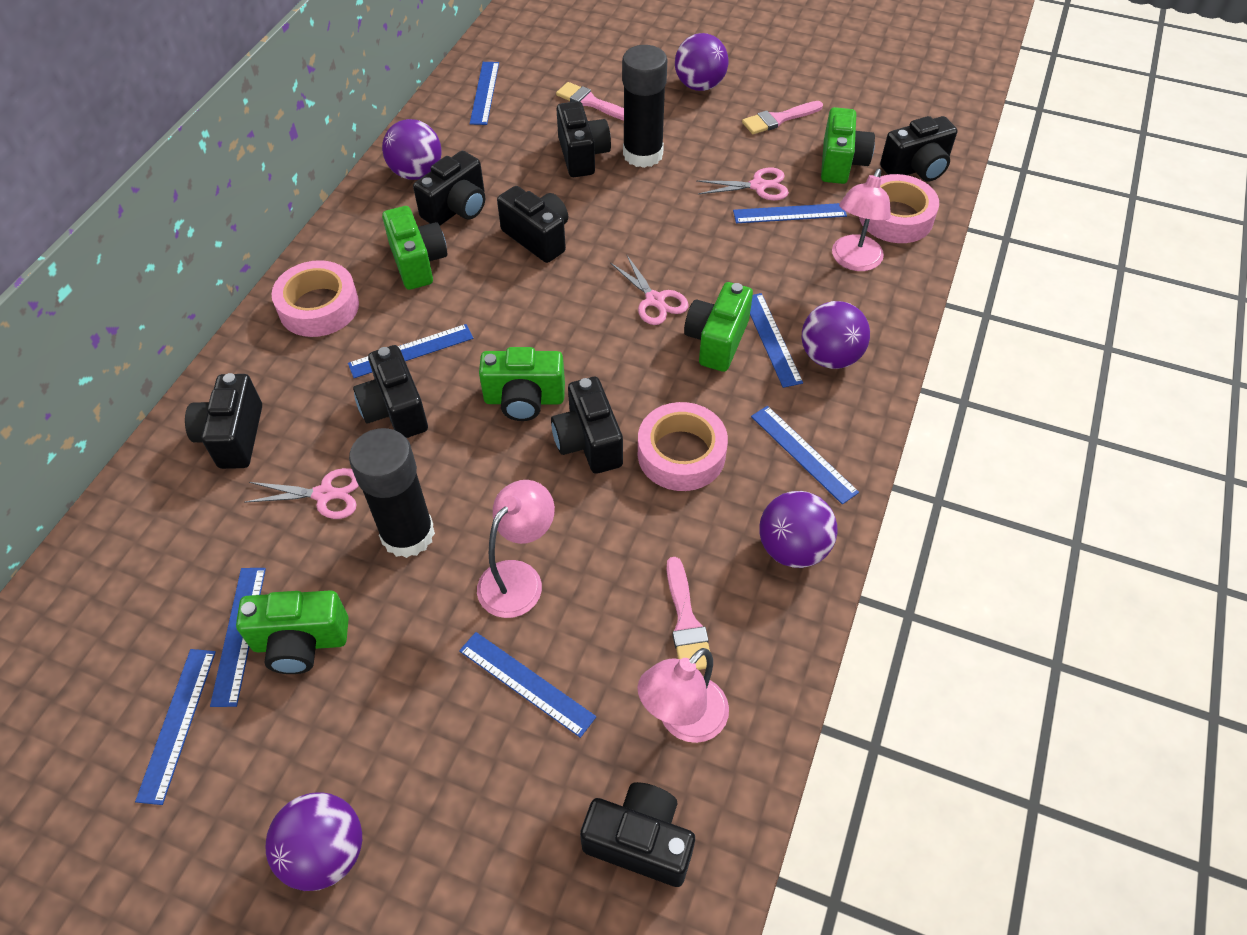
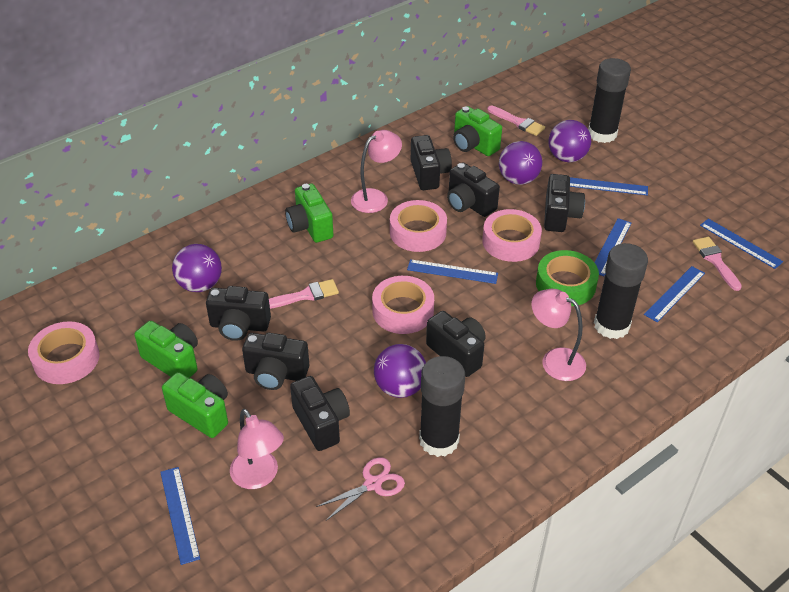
black camera: 8 -> 7
black glue stick: 2 -> 3
blue ruler: 8 -> 6
green camera: 5 -> 4
green tape: 0 -> 1
pink scissors: 3 -> 1
pink tape: 3 -> 4
purple ball: 5 -> 4

